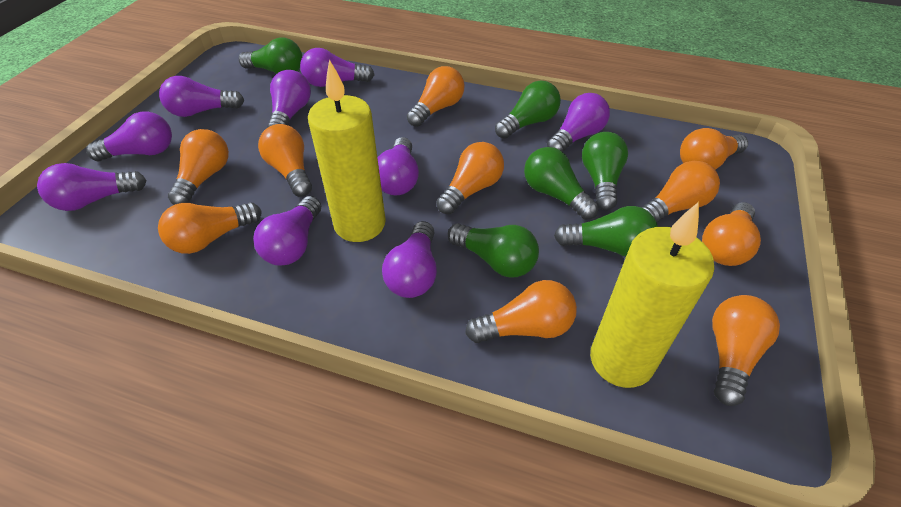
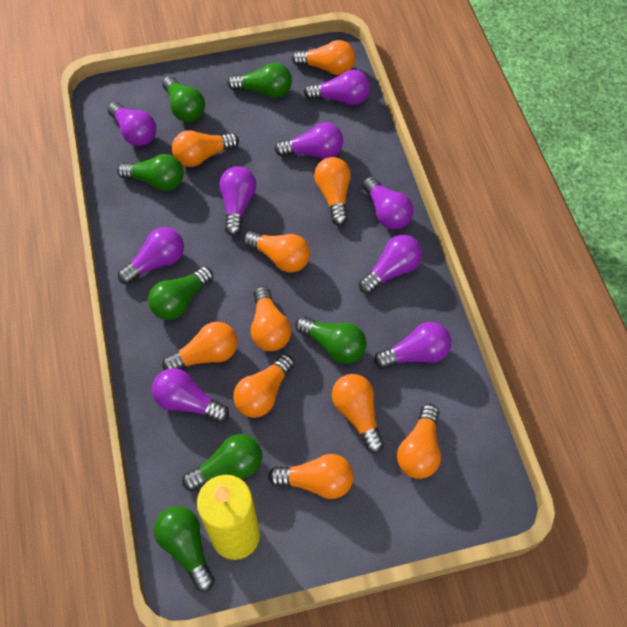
green light bulb: 6 -> 7
yellow candle: 2 -> 1

